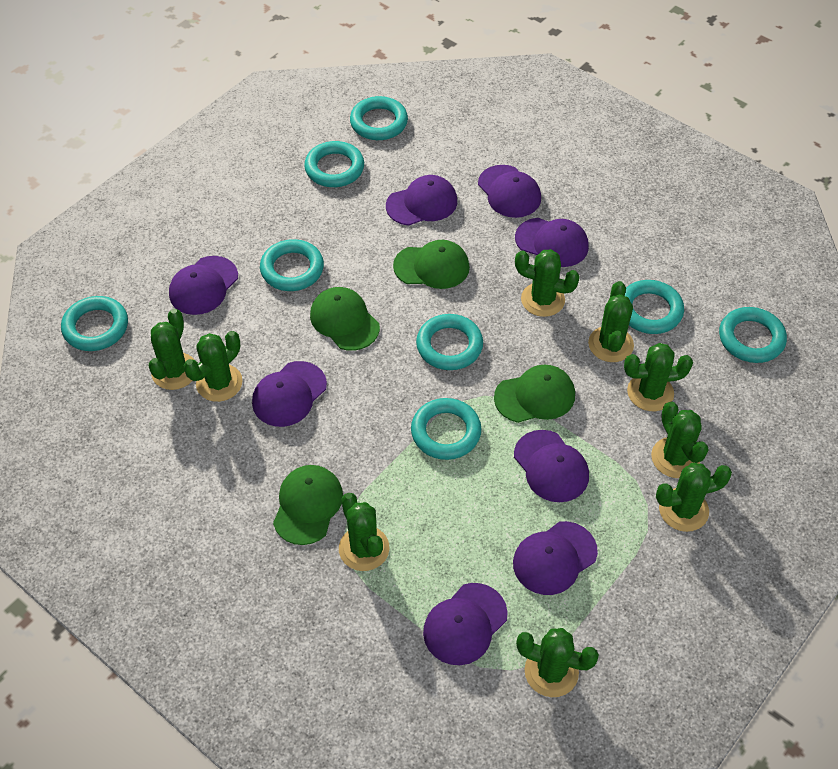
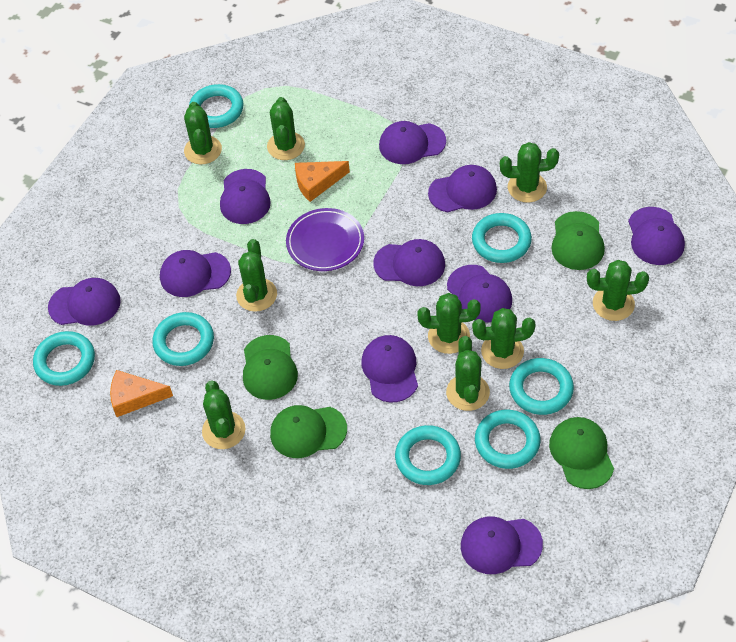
orange cheese: 0 -> 2
purple cap: 8 -> 10
purple plate: 0 -> 1
turquoise ring: 8 -> 7

